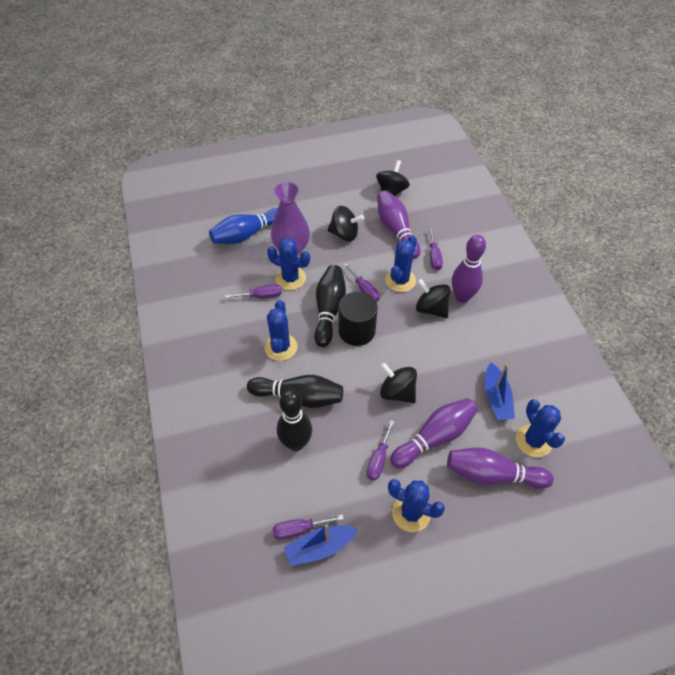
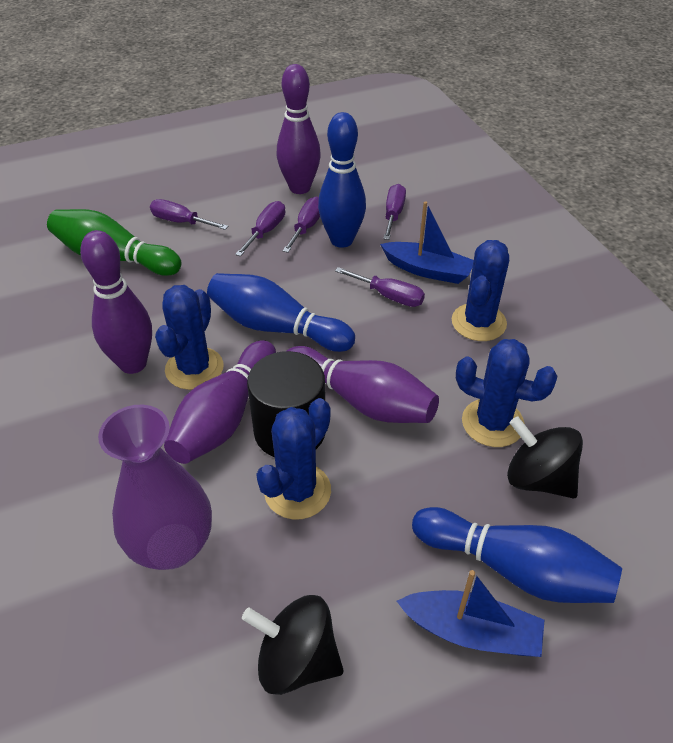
black bowling pin: 3 -> 0
black spinning top: 4 -> 2
blue bowling pin: 1 -> 3
blue cactus: 5 -> 4
green bowling pin: 0 -> 1

